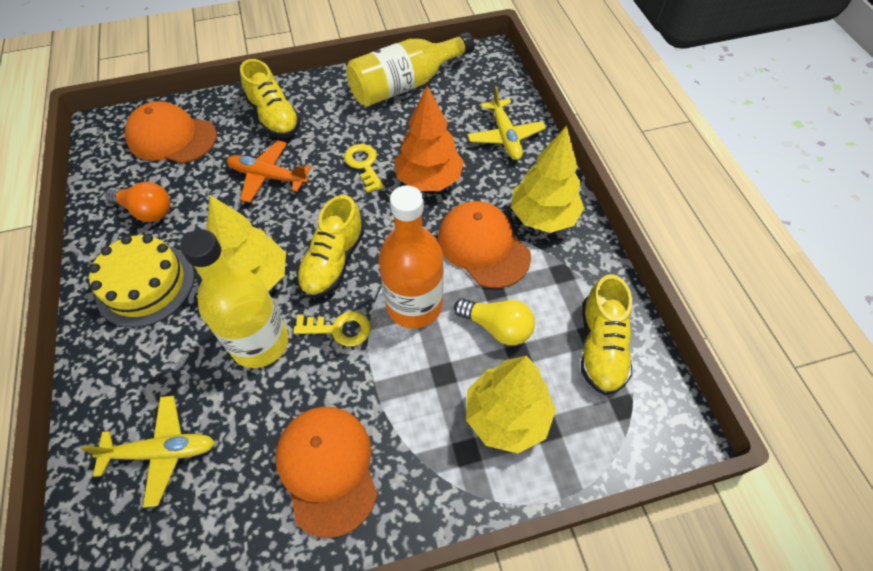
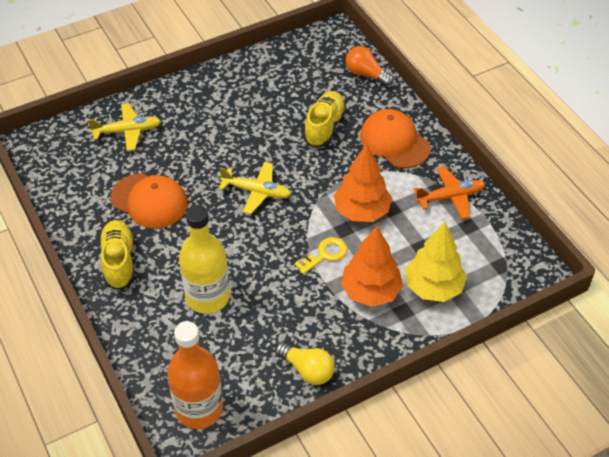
orange cap: 3 -> 2
orange tree: 1 -> 2
yellow bottle: 2 -> 1
yellow cake: 1 -> 0
yellow key: 2 -> 1
yellow shoe: 3 -> 2
yellow tree: 3 -> 1

